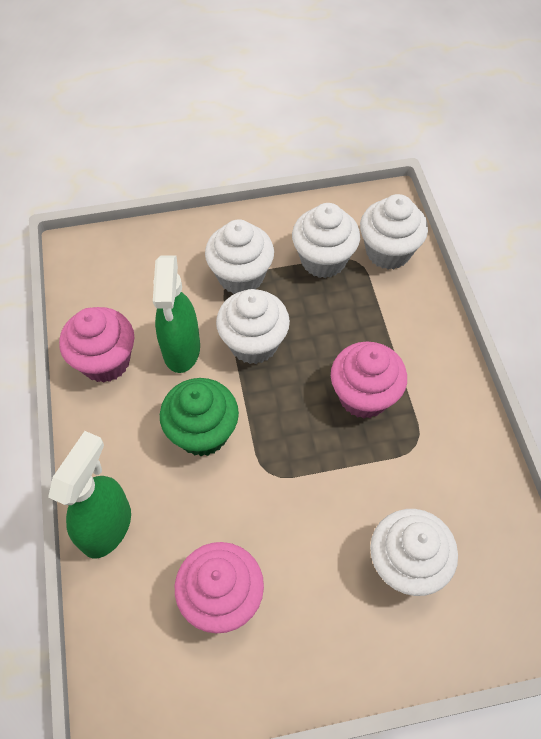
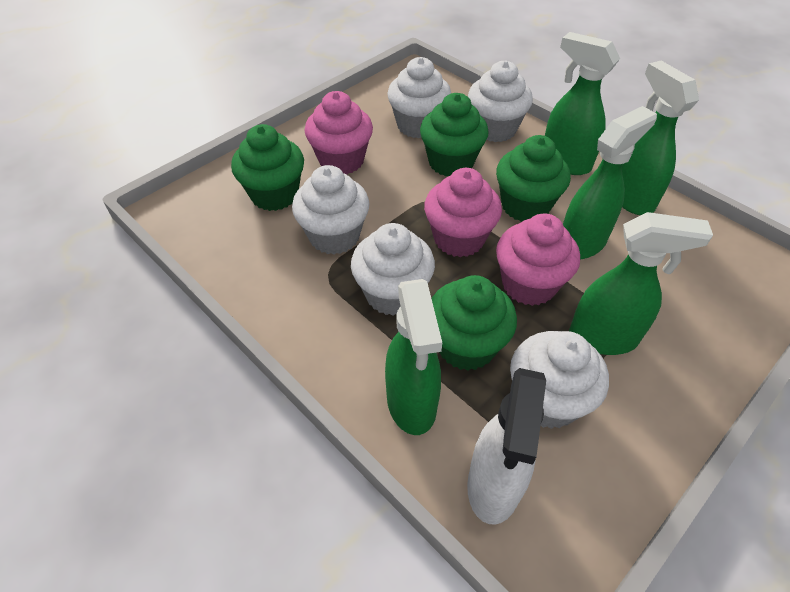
green cupcake: 1 -> 4
green spray bottle: 2 -> 5
white spray bottle: 0 -> 1

